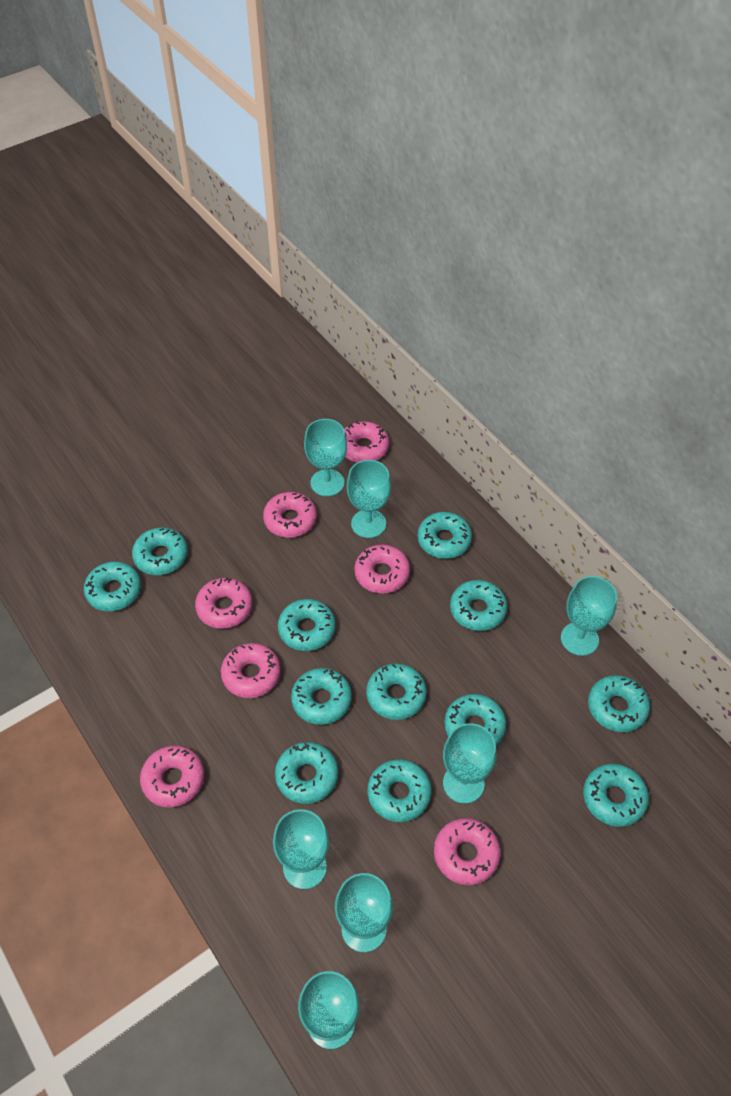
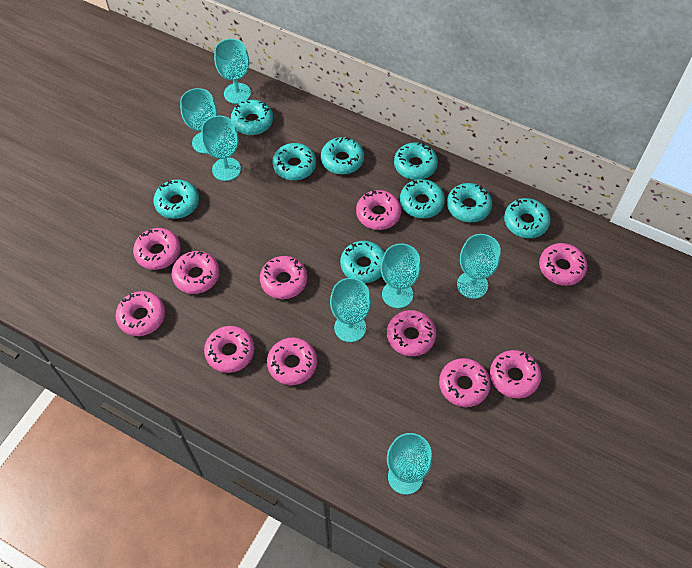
pink donut: 7 -> 11
turquoise donut: 12 -> 9

